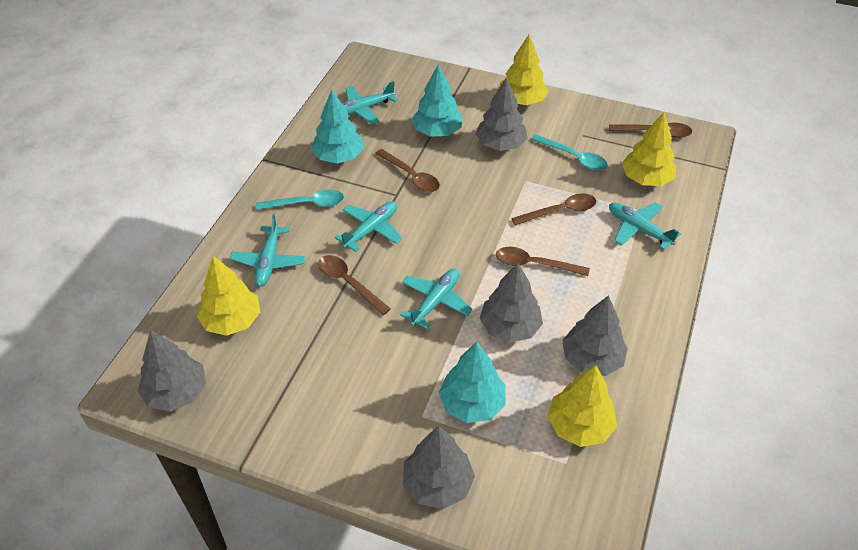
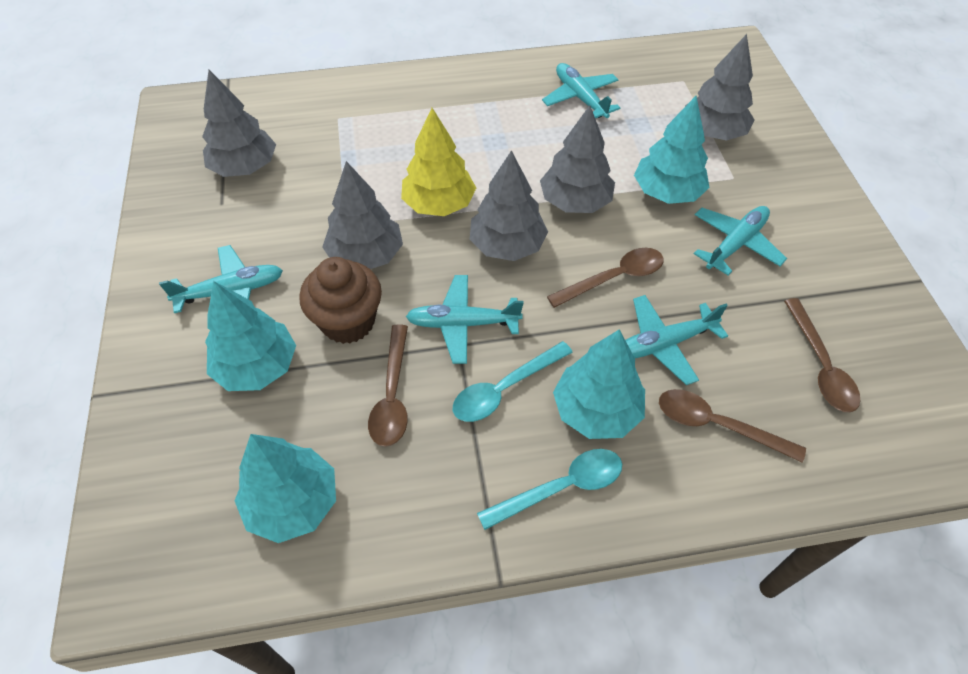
brown cupcake: 0 -> 1
brown spoon: 5 -> 4
turquoise tree: 3 -> 4
yellow tree: 4 -> 1

